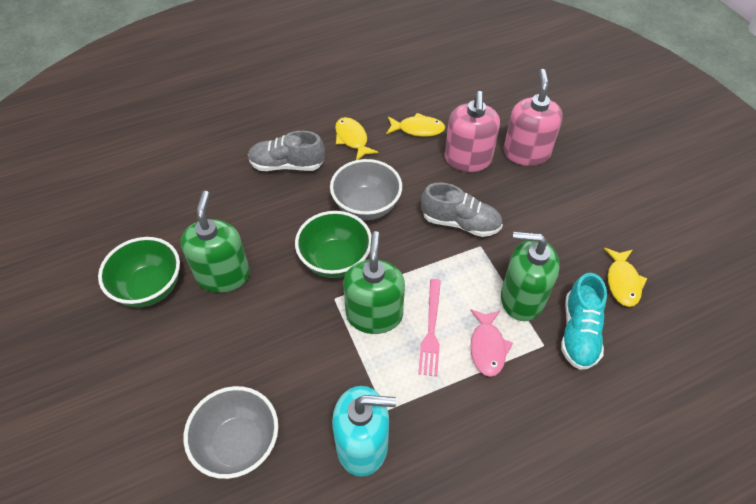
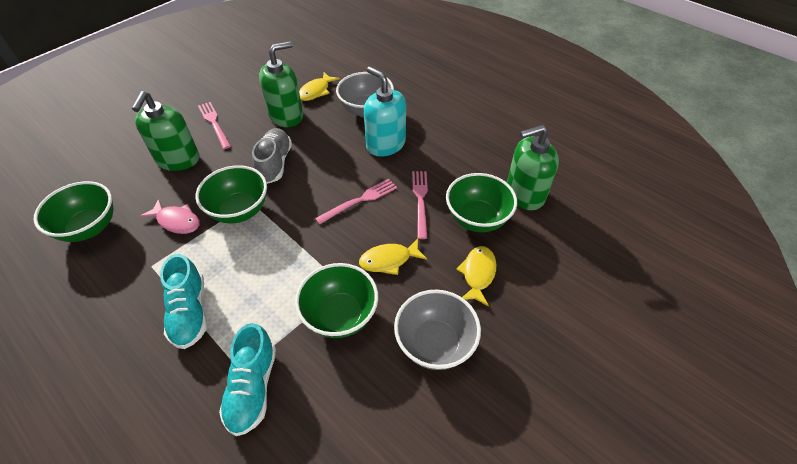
green bowl: 2 -> 4
grey shoe: 2 -> 1
pink fork: 1 -> 3
pink soap dispenser: 2 -> 0
turquoise shoe: 1 -> 2

